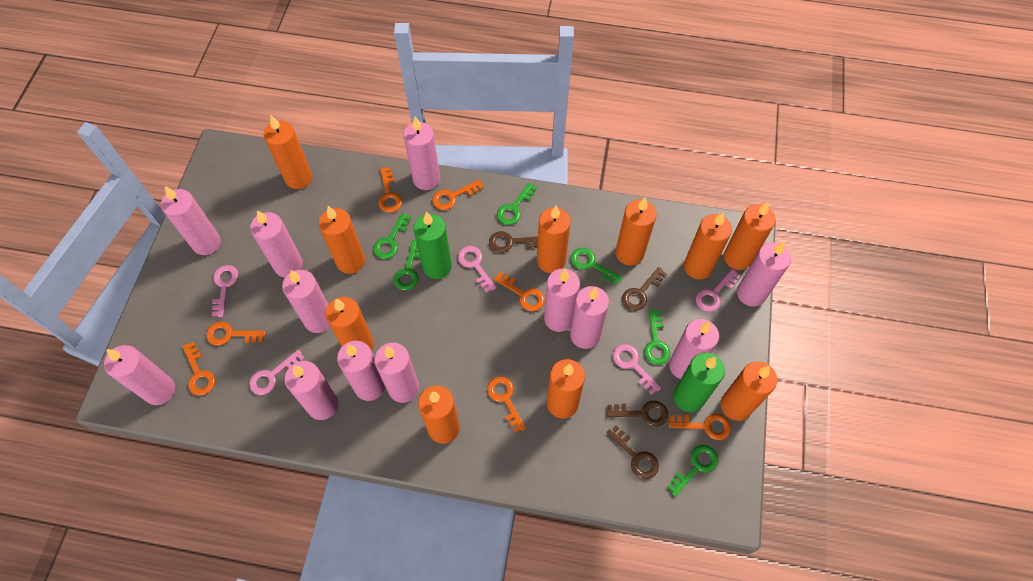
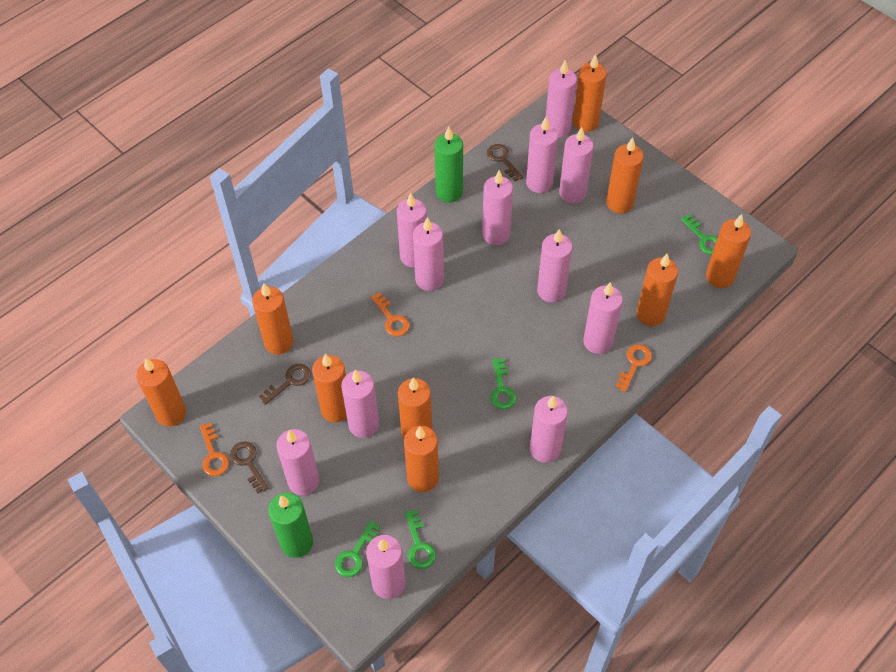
brown key: 4 -> 3
green key: 6 -> 4
orange candle: 10 -> 9
orange key: 7 -> 3
pink key: 5 -> 0

